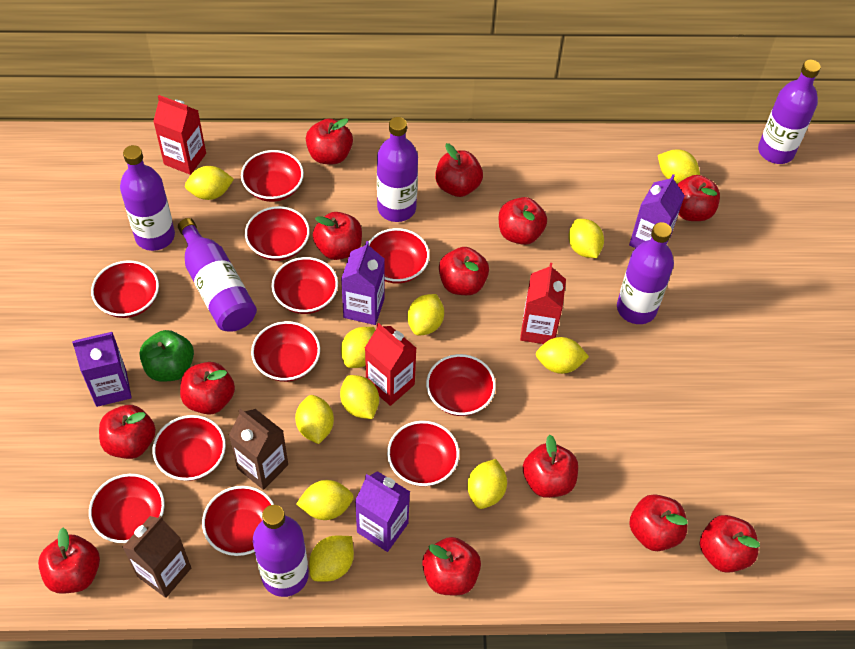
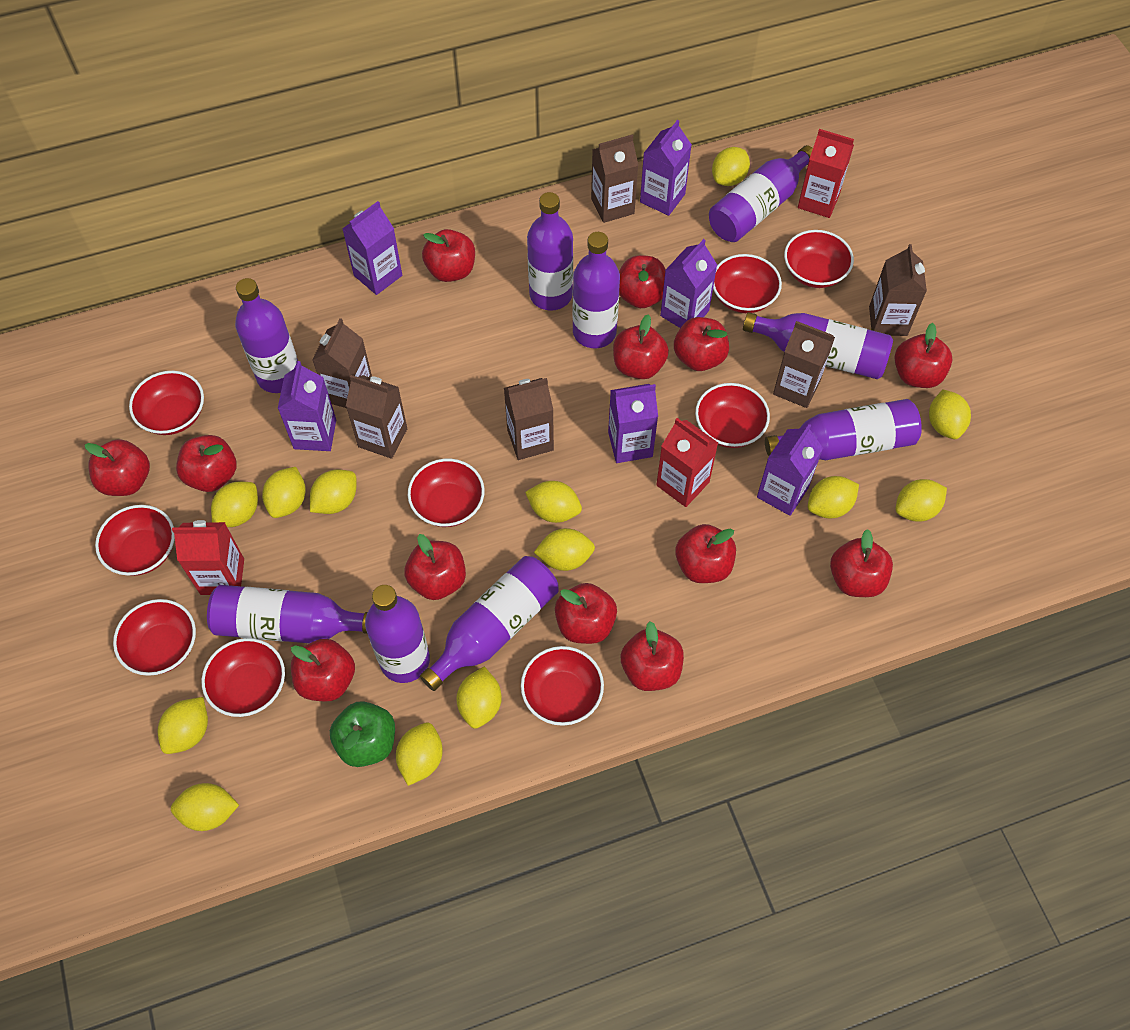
brown carton: 2 -> 6
purple bottle: 6 -> 9
purple carton: 4 -> 6
red bowl: 11 -> 9
yellow lemon: 11 -> 13

